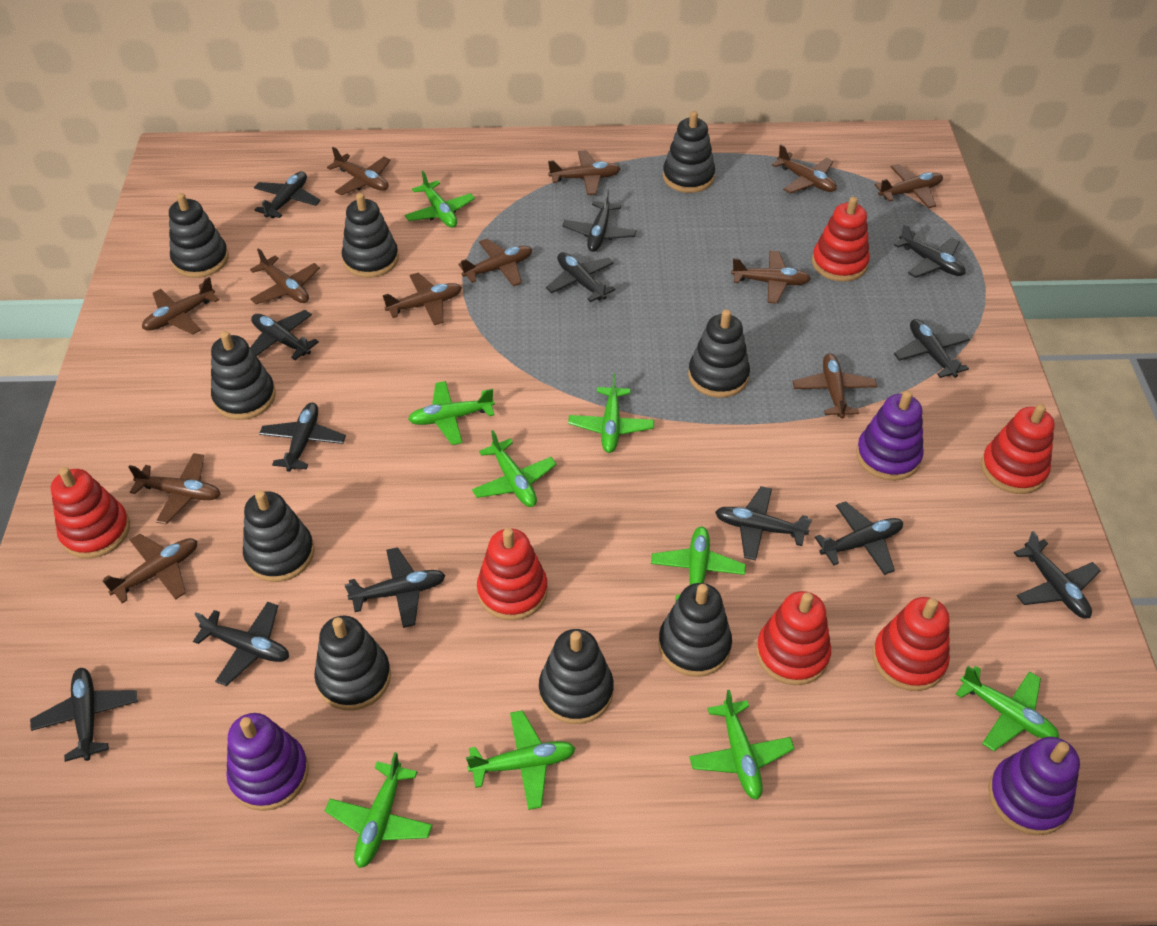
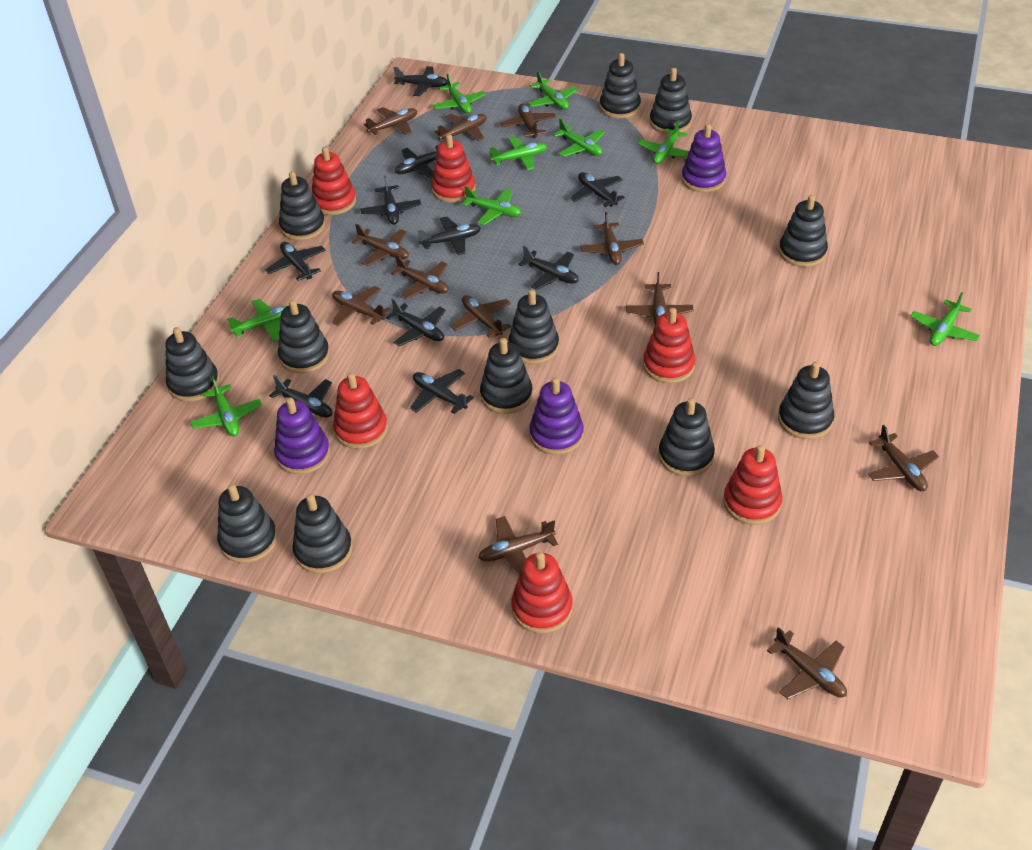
black plane: 13 -> 10
black stacking toy: 9 -> 12

